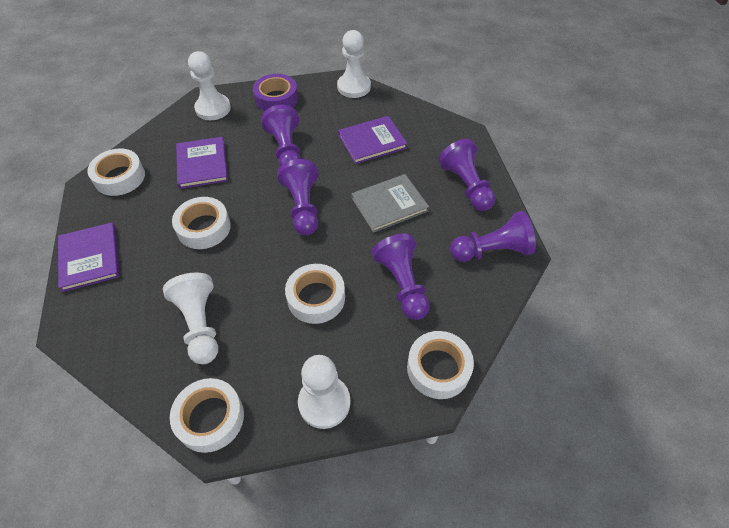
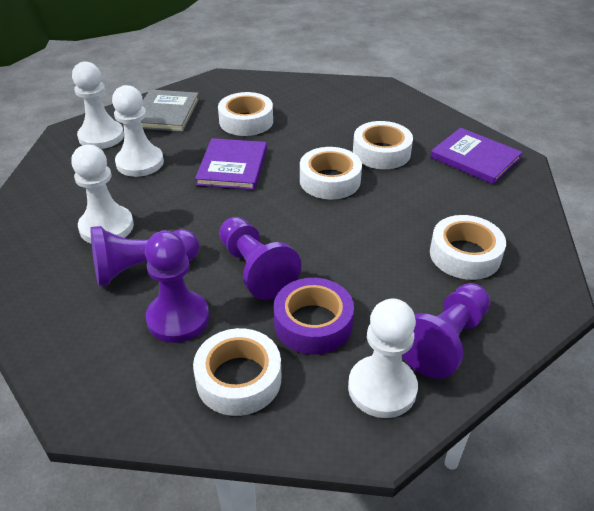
purple book: 3 -> 2
purple pawn: 5 -> 4

